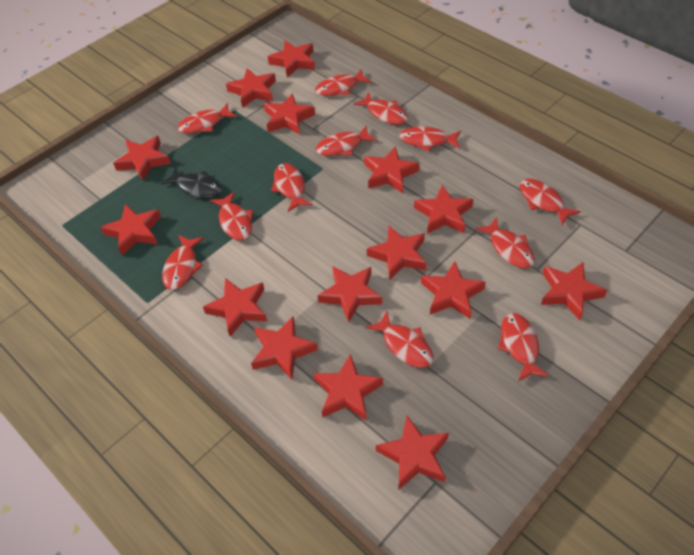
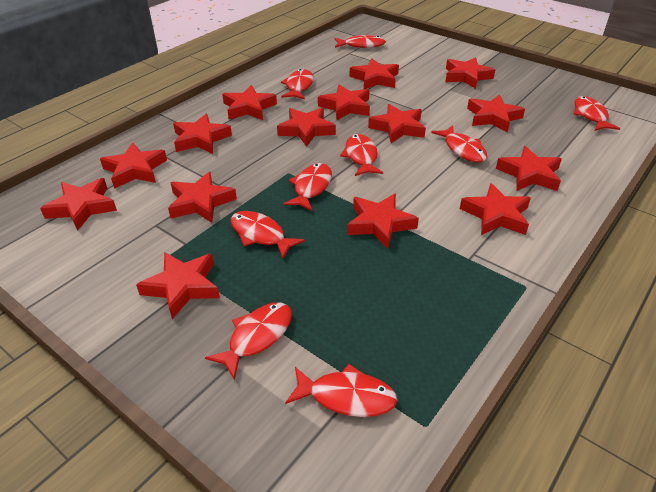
black fish: 1 -> 0
red fish: 12 -> 9

